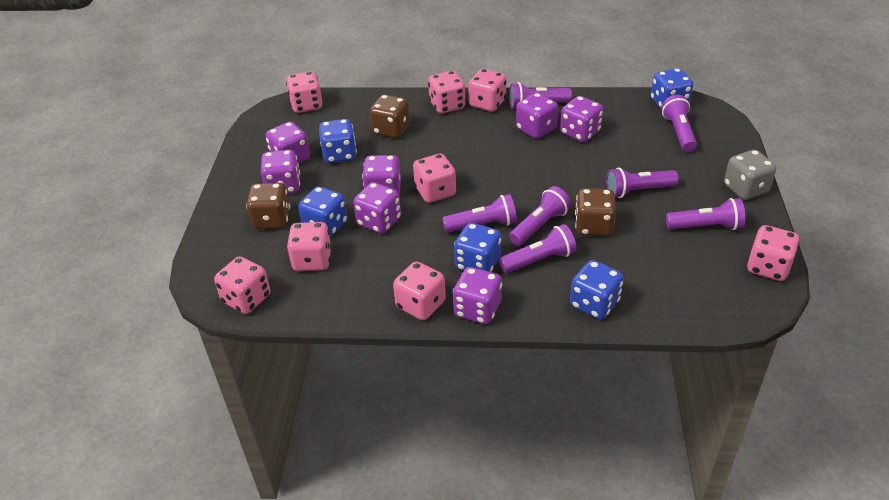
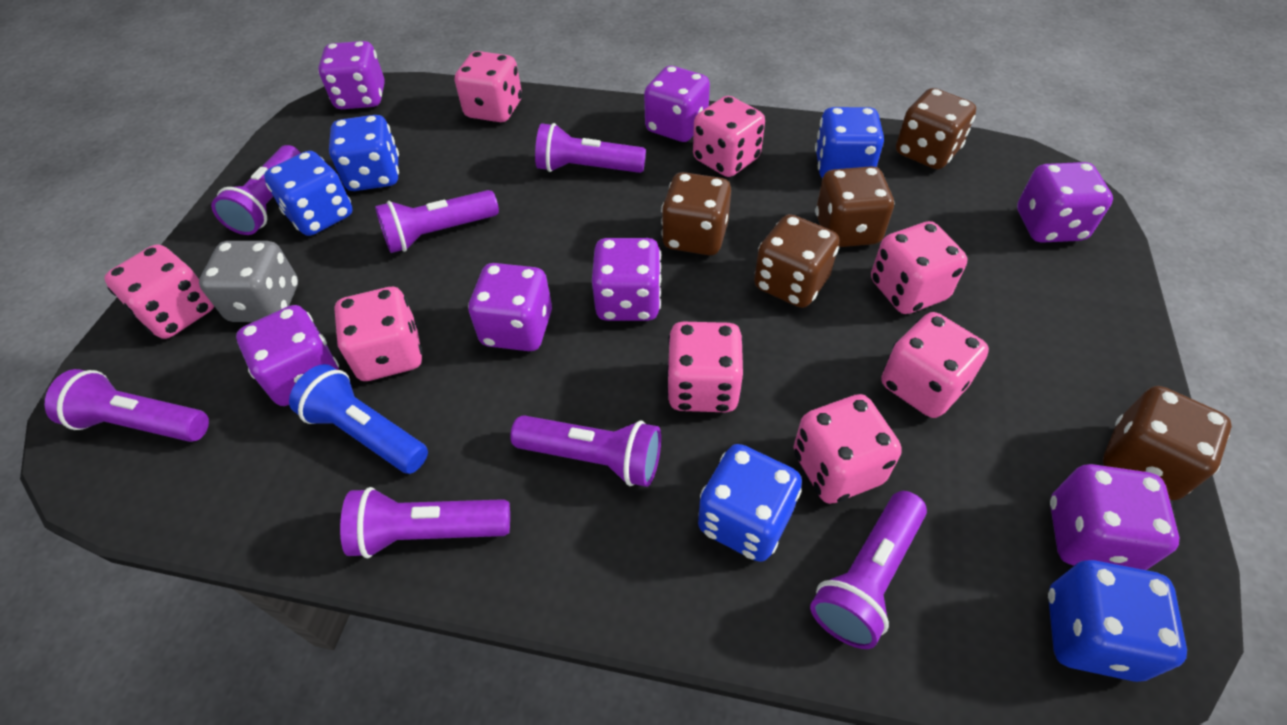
blue flashlight: 0 -> 1
brown dice: 3 -> 5

